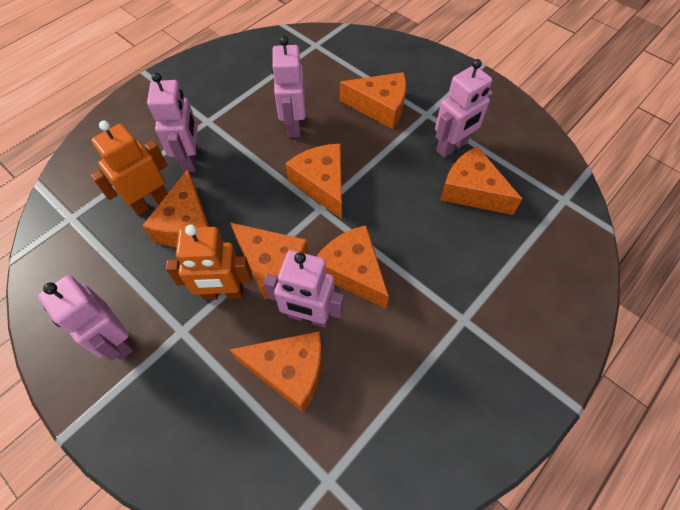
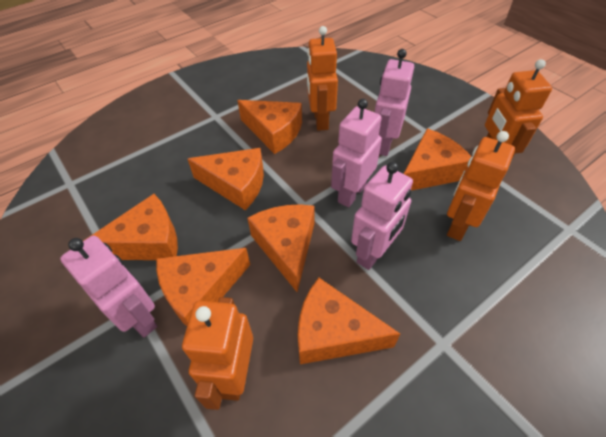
orange robot: 2 -> 4
pink robot: 5 -> 4

